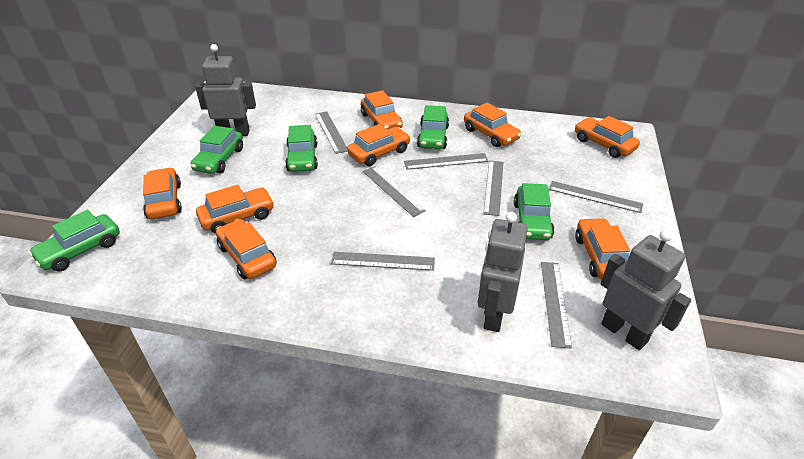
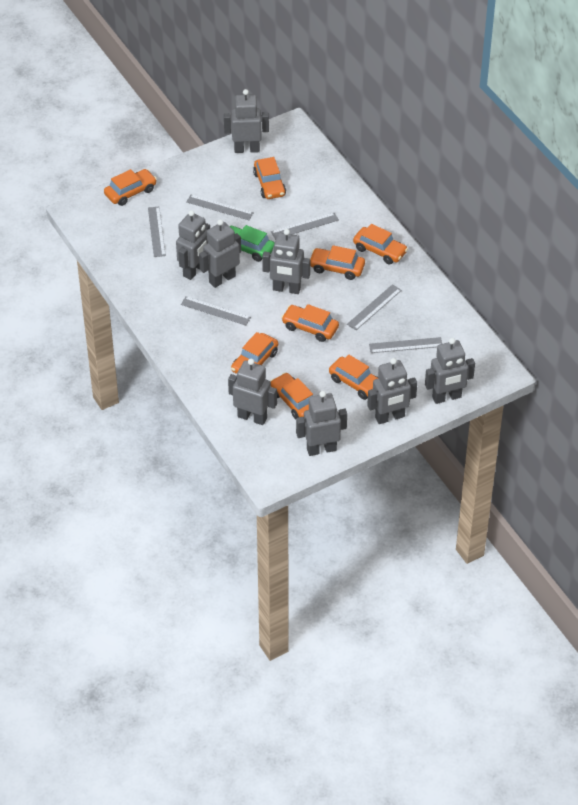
green car: 5 -> 1
grey robot: 3 -> 8
grey ruler: 7 -> 6

